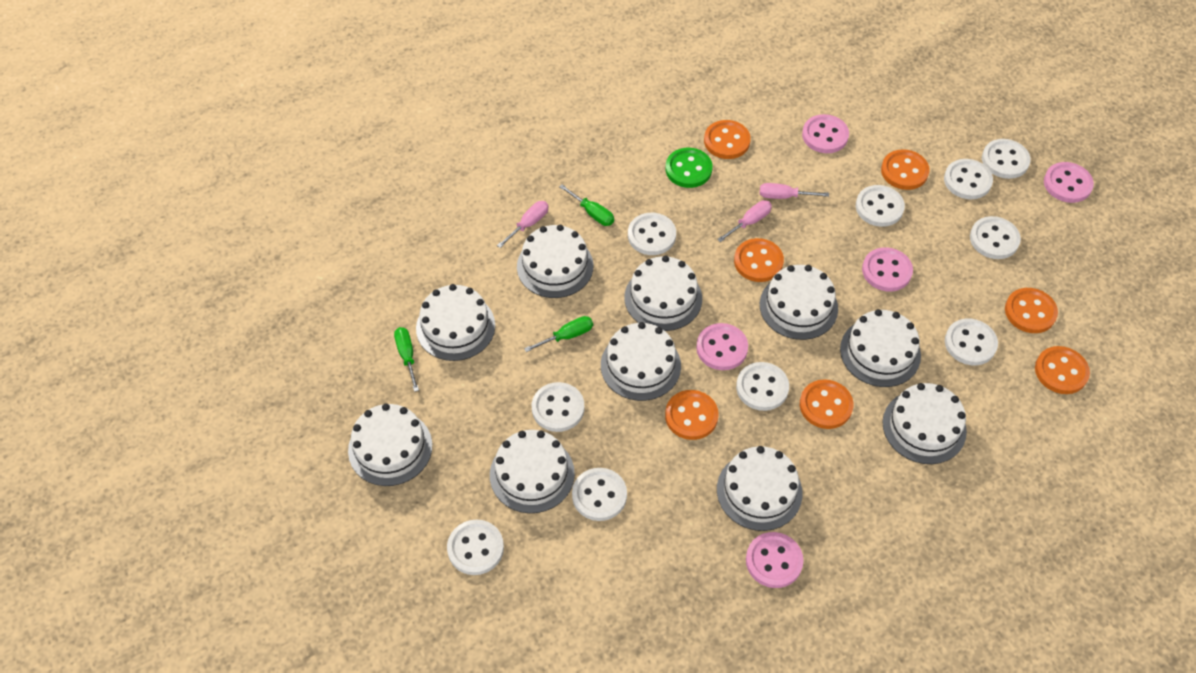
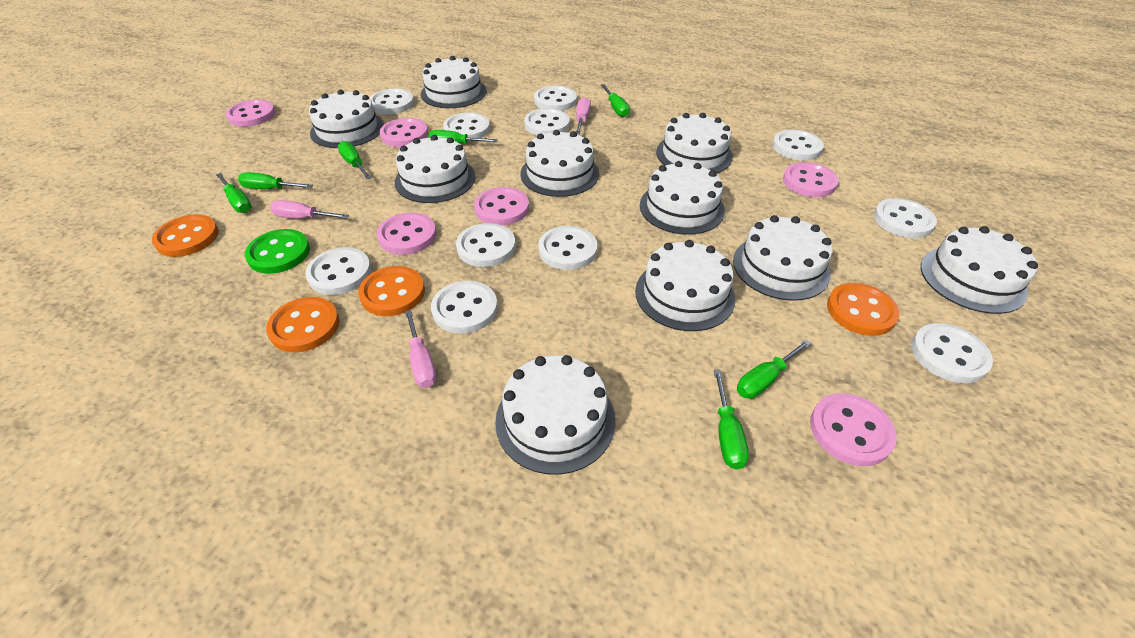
green screwdriver: 3 -> 7
orange button: 7 -> 4
pink button: 5 -> 6
white button: 10 -> 11

